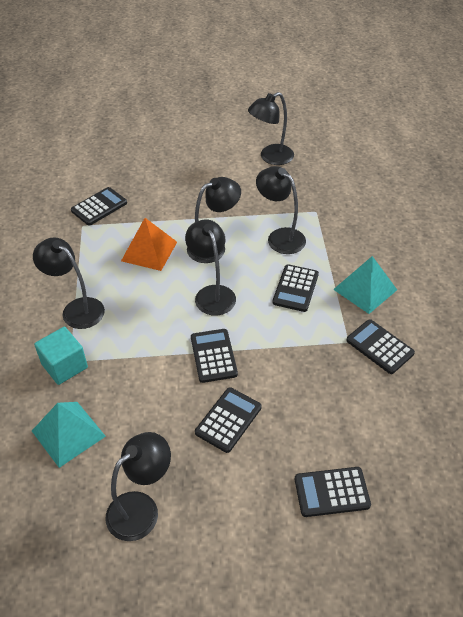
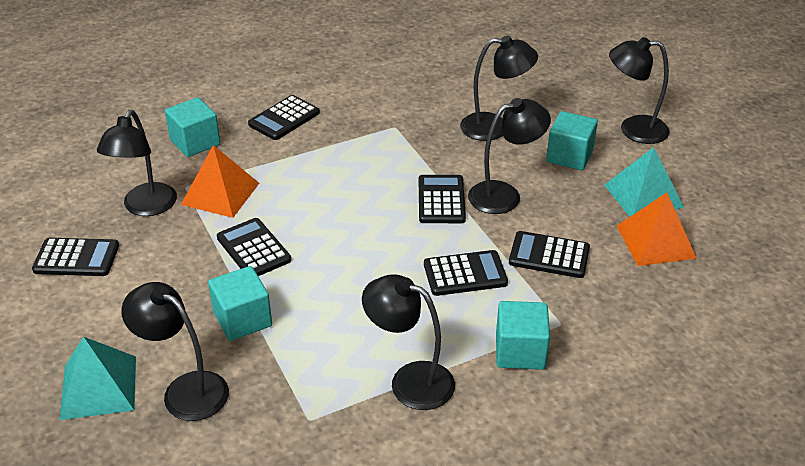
orange pyramid: 1 -> 2
turquoise cube: 1 -> 4

